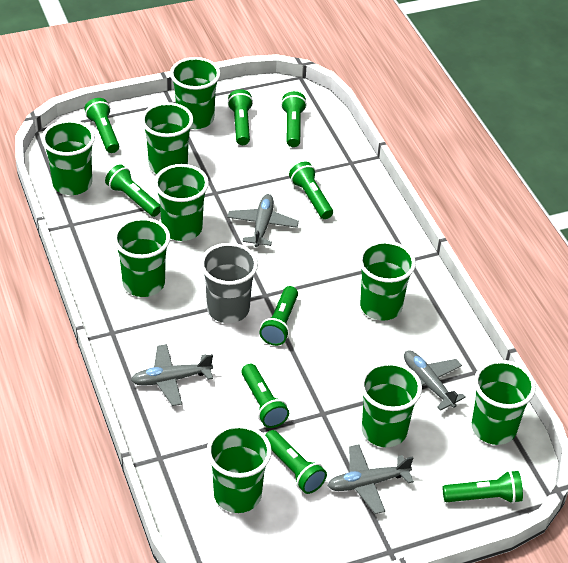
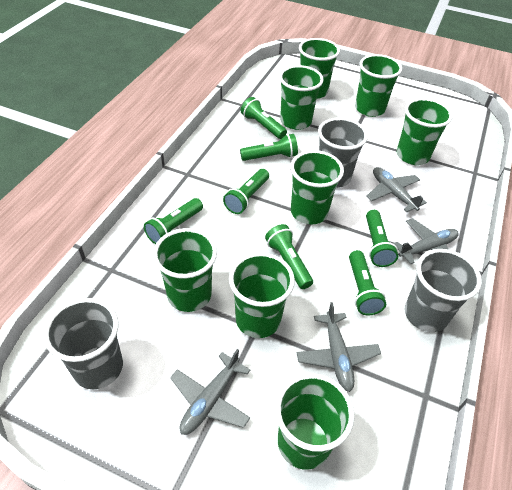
green cup: 9 -> 8
green flashlight: 9 -> 7
grey cup: 1 -> 3

